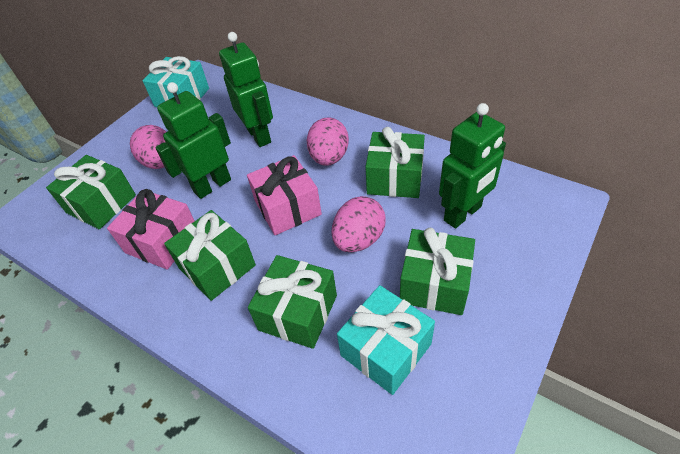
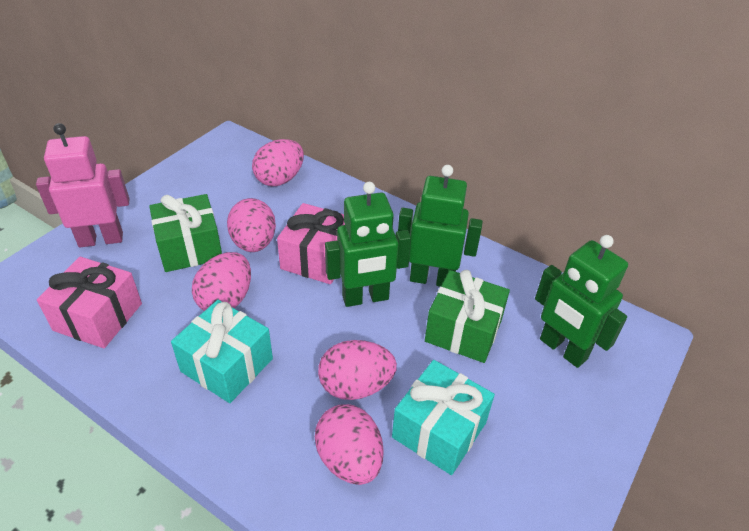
green gift: 5 -> 2
pink egg: 3 -> 5
pink robot: 0 -> 1

